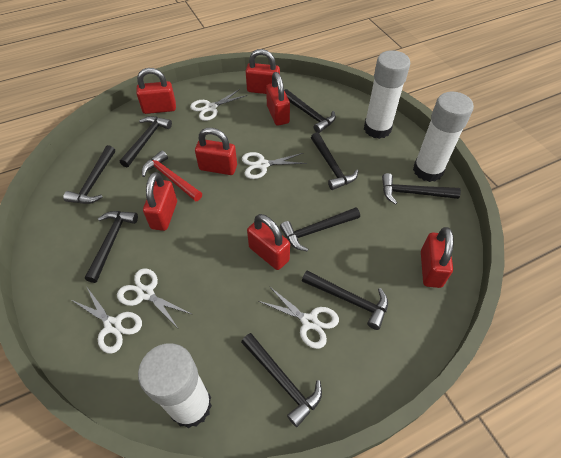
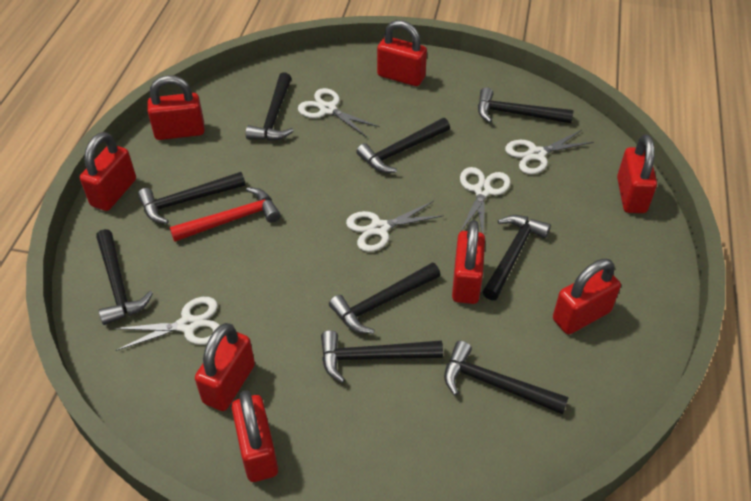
red padlock: 7 -> 8
white glue stick: 3 -> 0

